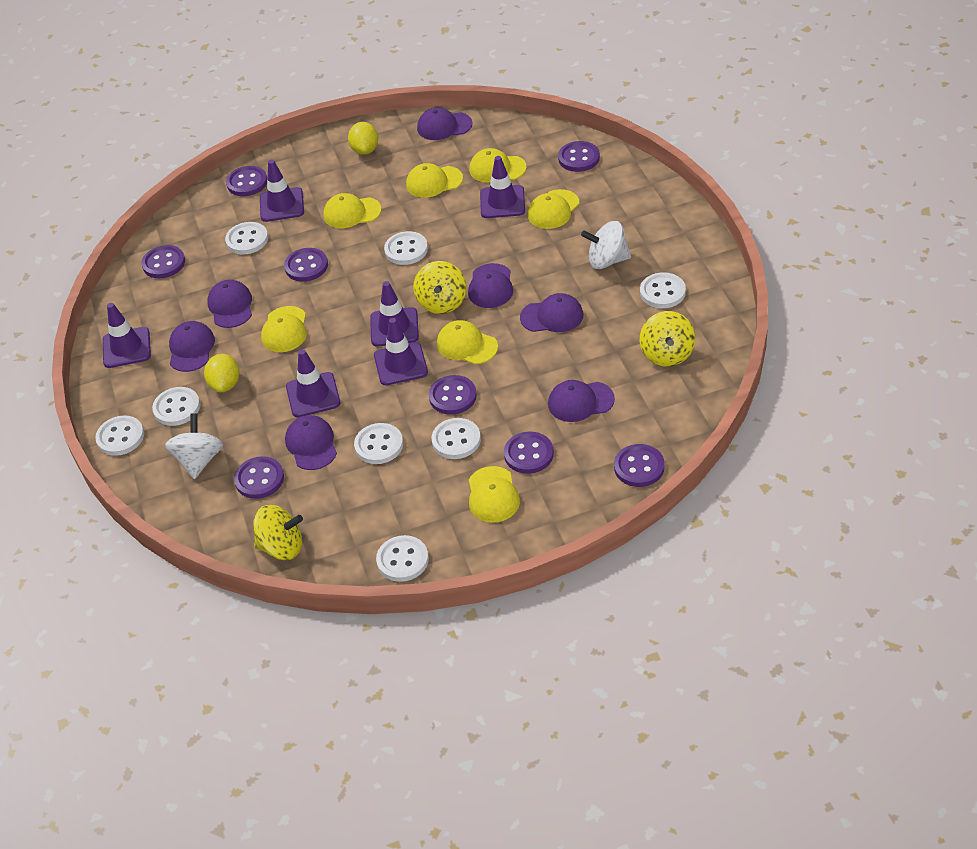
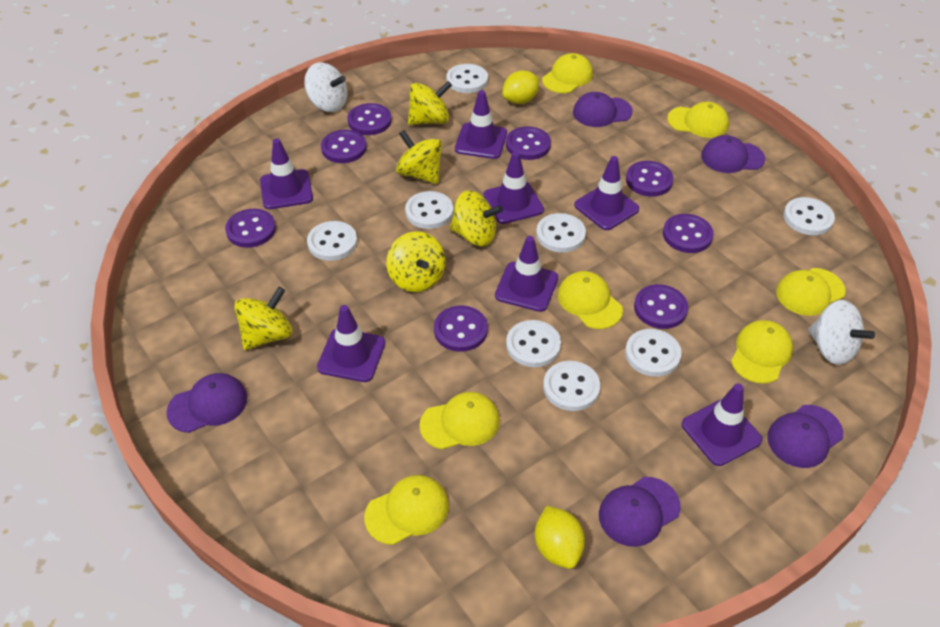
purple cap: 7 -> 5
purple traffic cone: 6 -> 7
yellow spinning top: 3 -> 5

